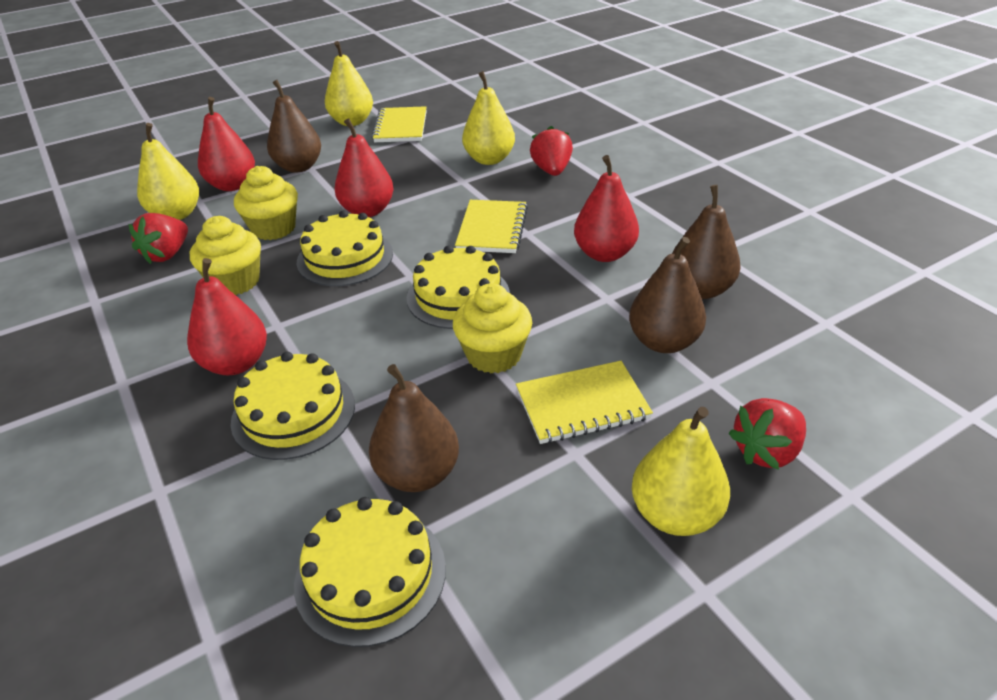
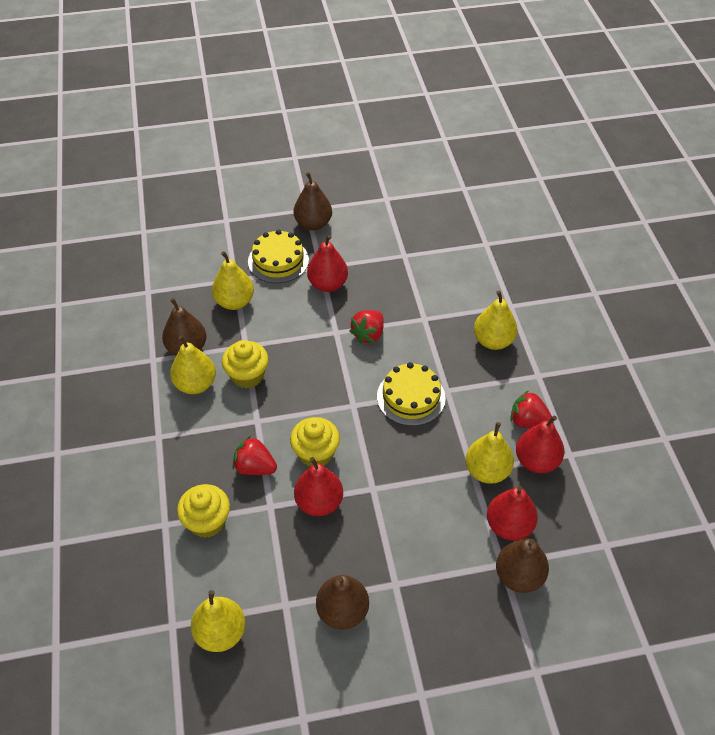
yellow cake: 4 -> 2
yellow notebook: 3 -> 0
yellow pear: 4 -> 5

